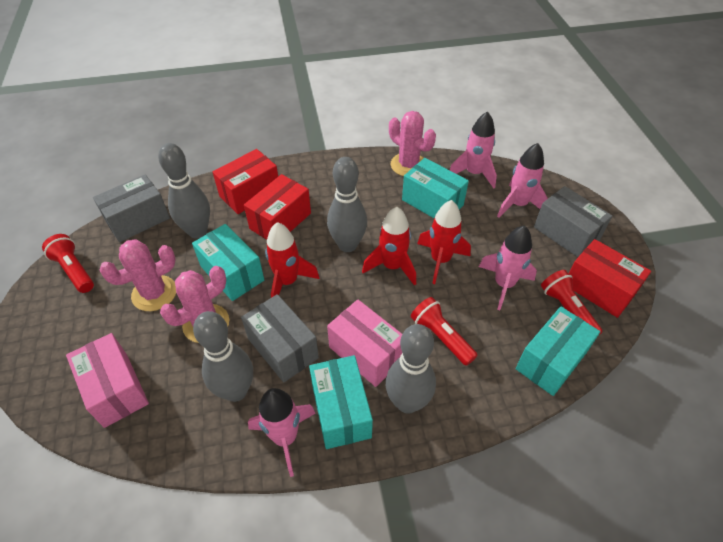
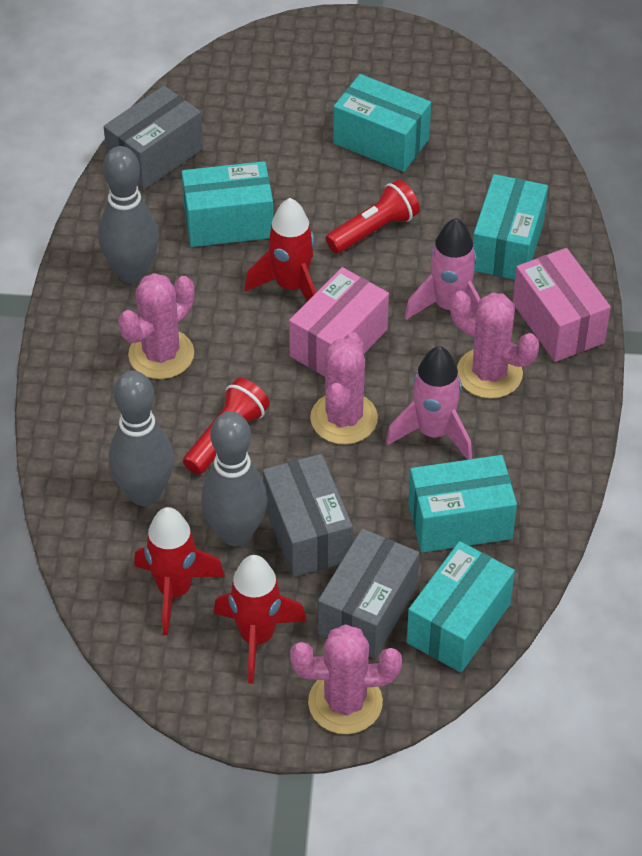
grey bowling pin: 4 -> 3
pink cactus: 3 -> 4
pink rocket: 4 -> 2
red box: 3 -> 0
red flashlight: 3 -> 2
turquoise box: 4 -> 5

